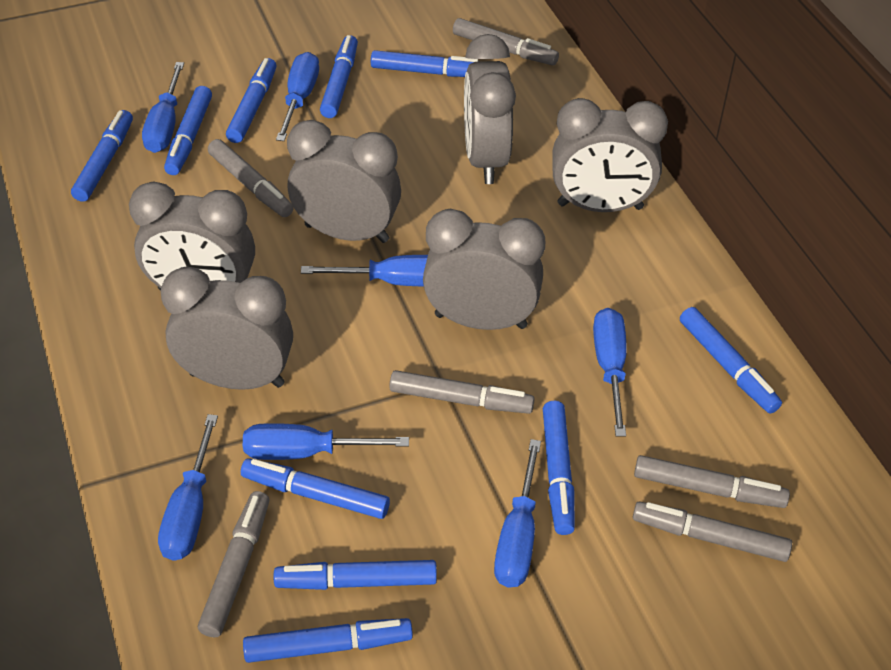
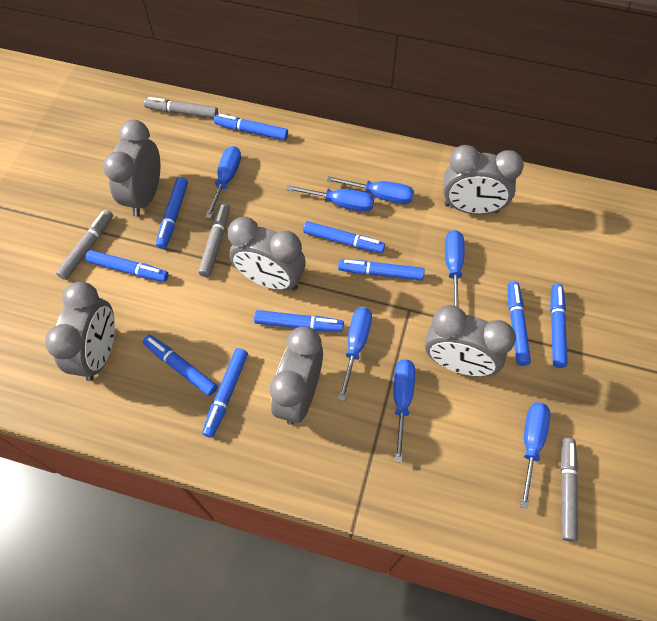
grey marker: 6 -> 4

